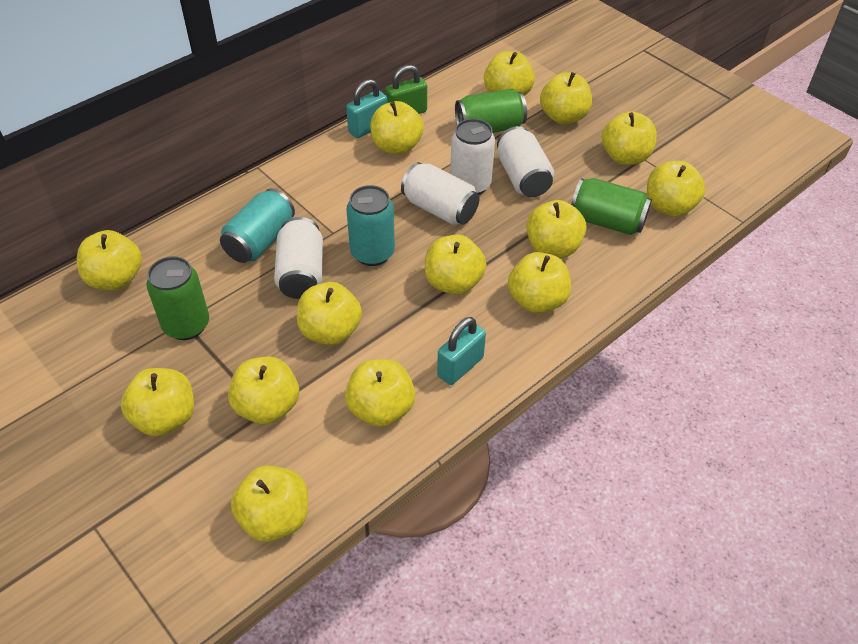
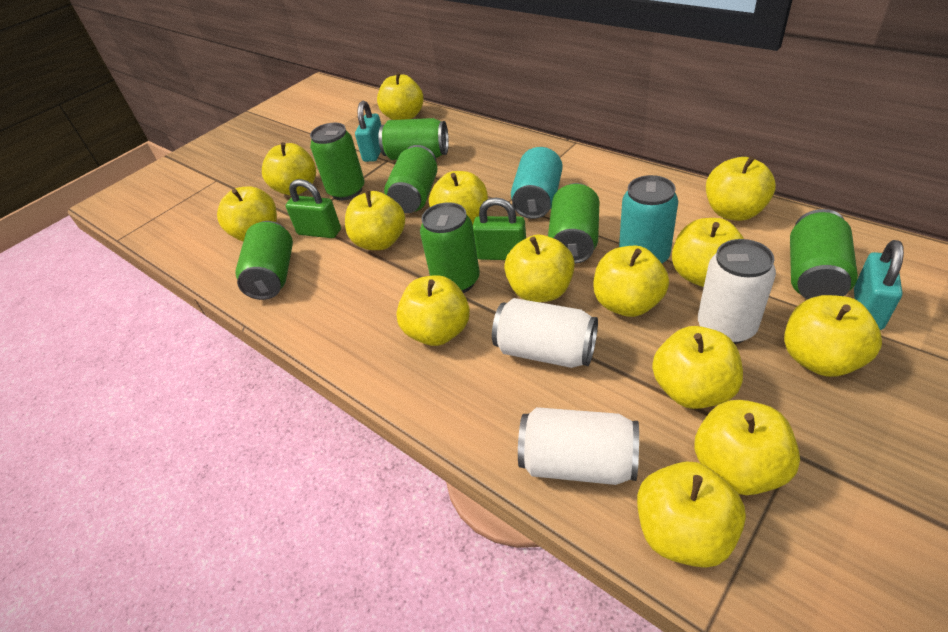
green can: 3 -> 7
green padlock: 1 -> 2
white can: 4 -> 3

